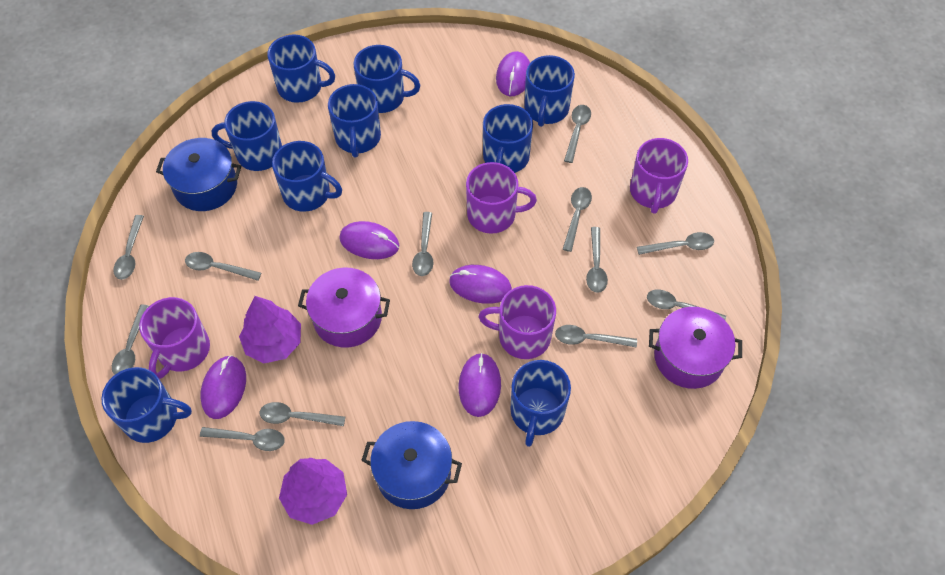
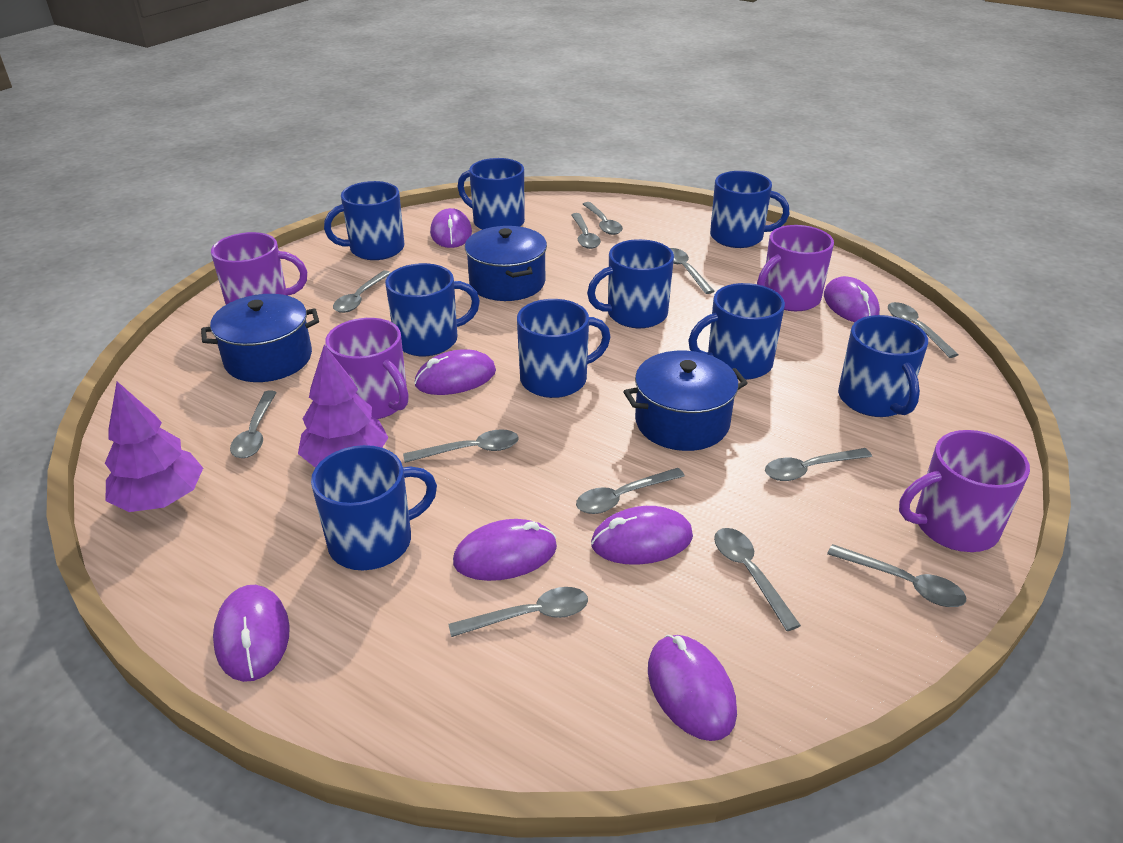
blue pot: 2 -> 3
purple mouse: 5 -> 7
purple pot: 2 -> 0

